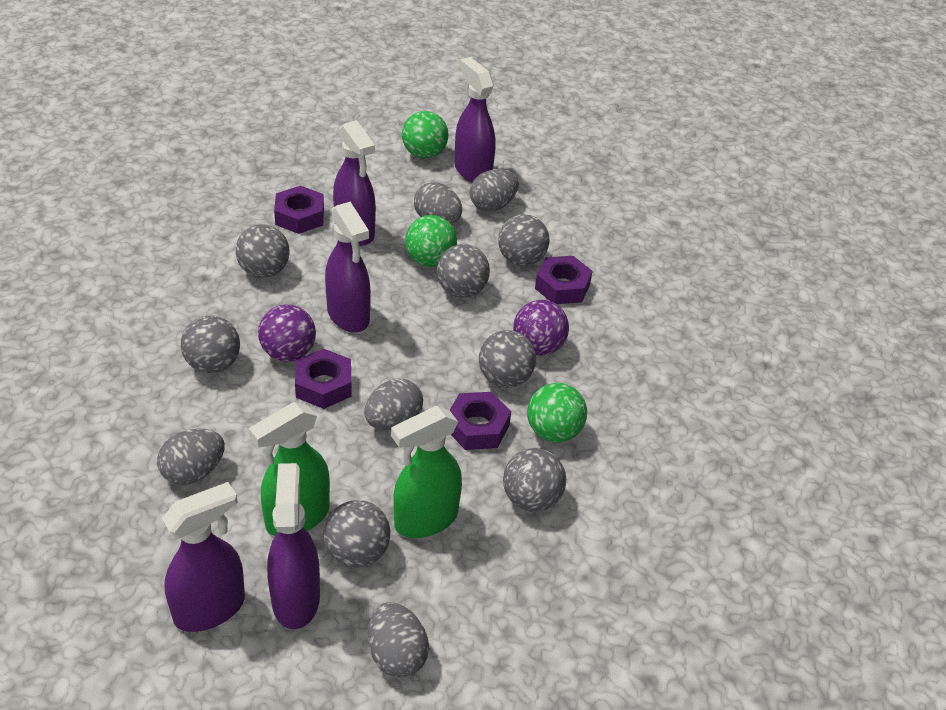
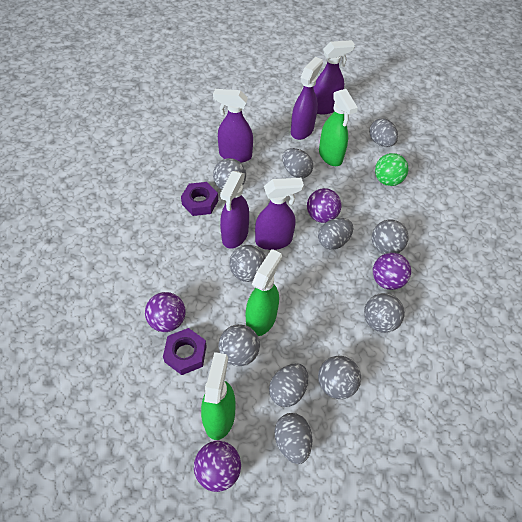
green ball: 3 -> 1
green spray bottle: 2 -> 3
grey ball: 7 -> 6
purple ball: 2 -> 4
purple nut: 4 -> 2

